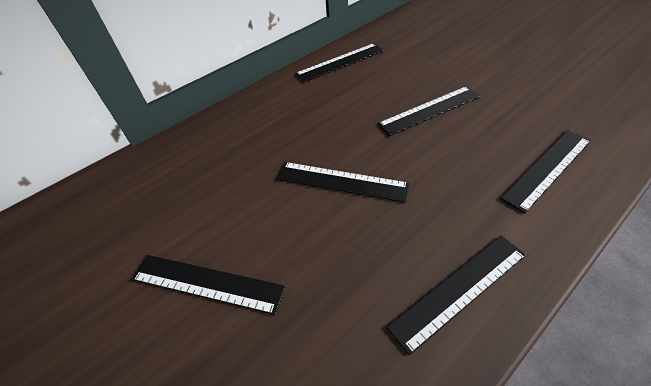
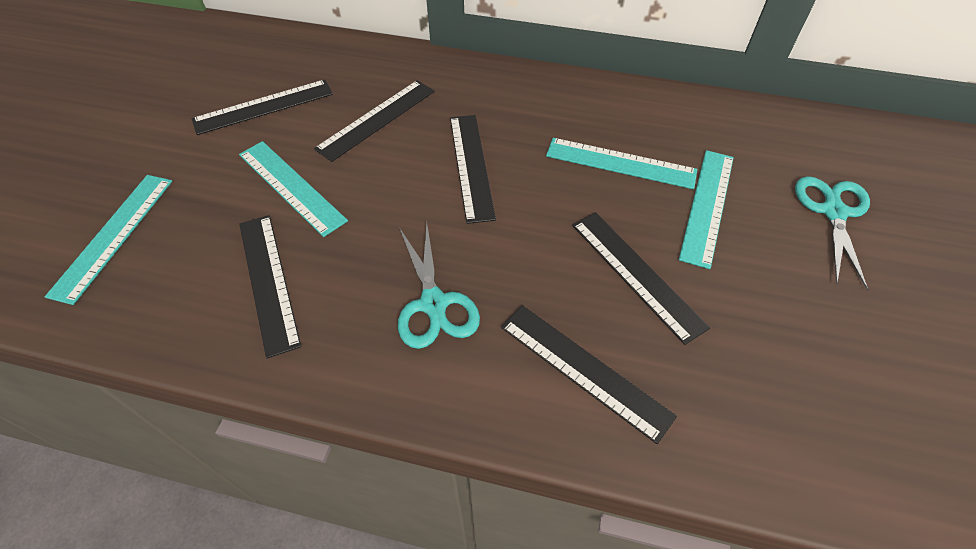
turquoise ruler: 0 -> 4
turquoise scissors: 0 -> 2

